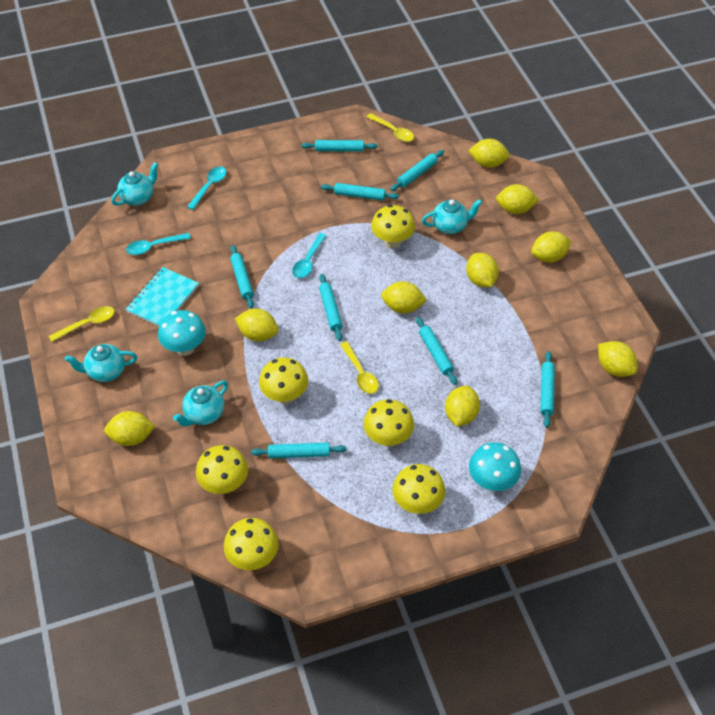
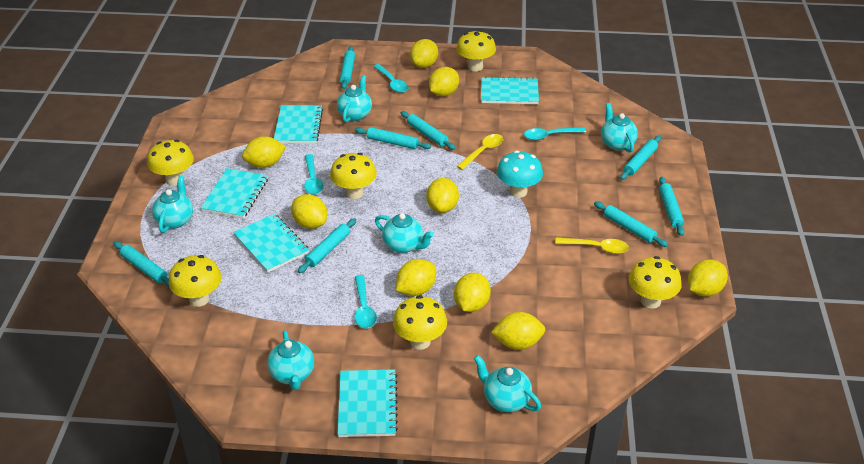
turquoise mushroom: 2 -> 1
turquoise notebook: 1 -> 5
turquoise spoon: 3 -> 4
turquoise teapot: 4 -> 6
yellow spoon: 3 -> 2

